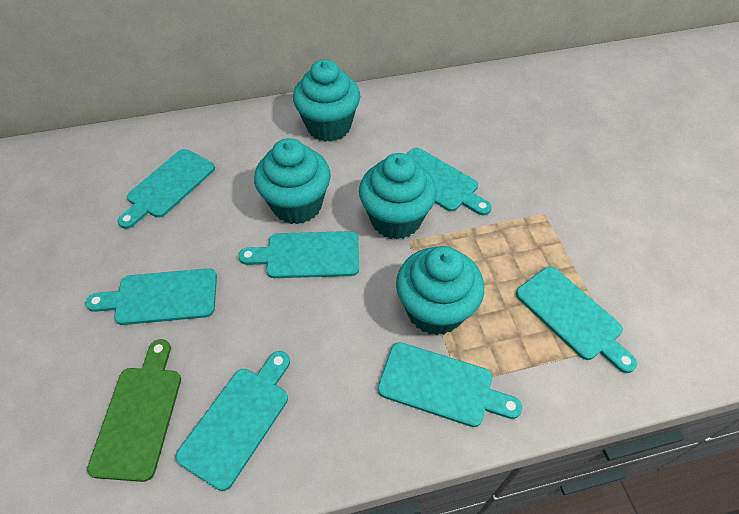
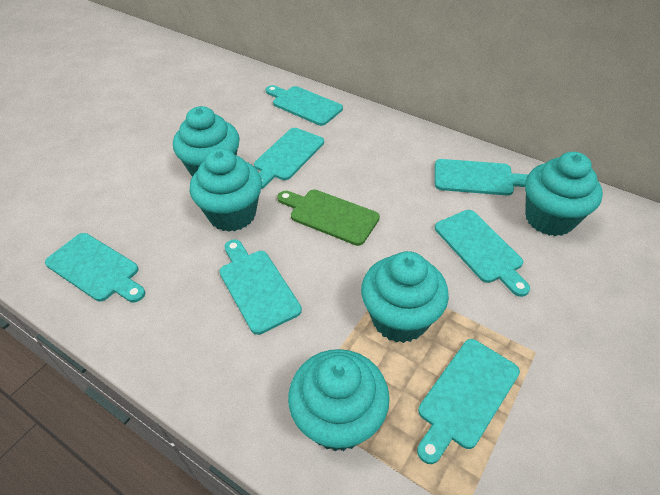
turquoise cupcake: 4 -> 5

